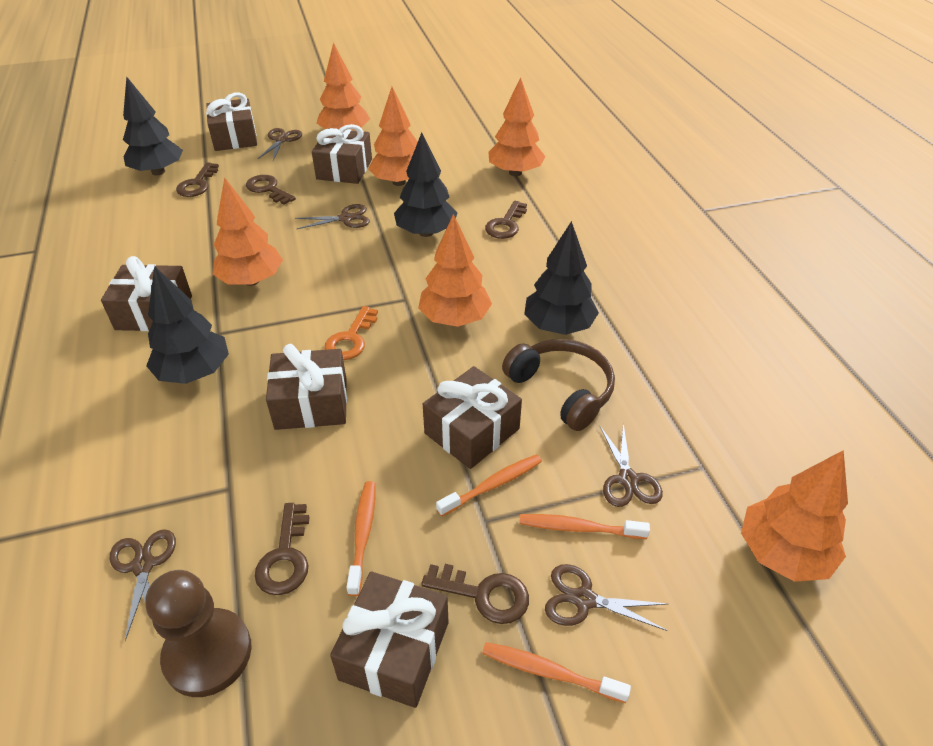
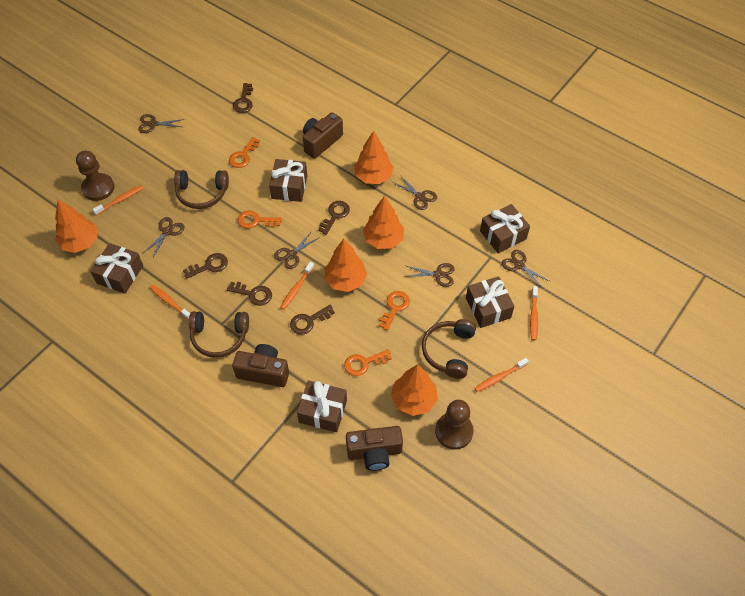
black tree: 4 -> 0
brown camera: 0 -> 3
brown gift: 6 -> 5
brown headphones: 1 -> 3
brown pawn: 1 -> 2
brown scissors: 5 -> 6
orange key: 1 -> 4
orange toothbrush: 4 -> 5
orange tree: 6 -> 5

